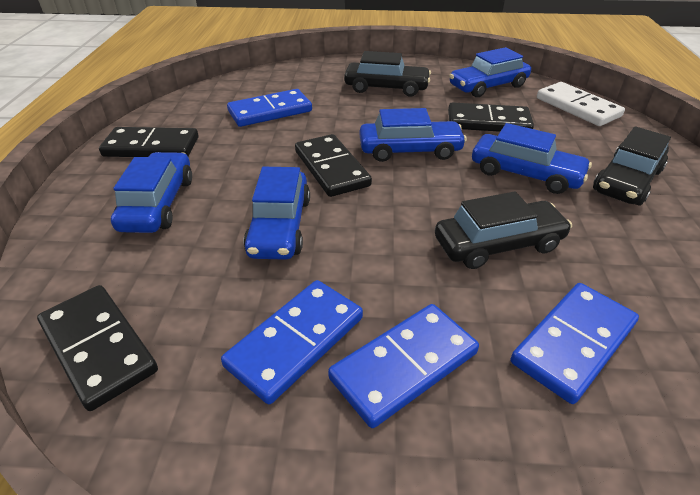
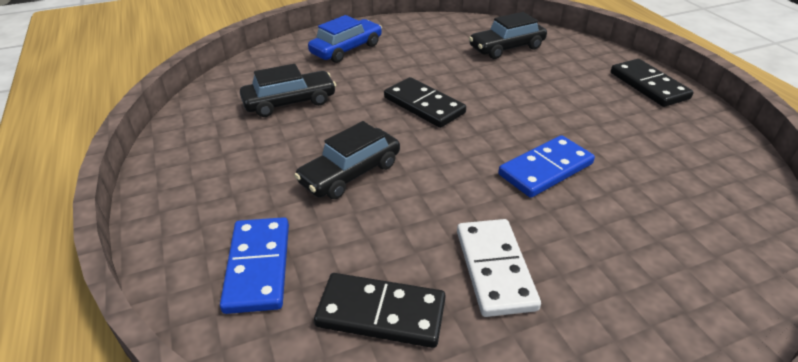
black domino: 4 -> 3
blue car: 5 -> 1
blue domino: 4 -> 2

